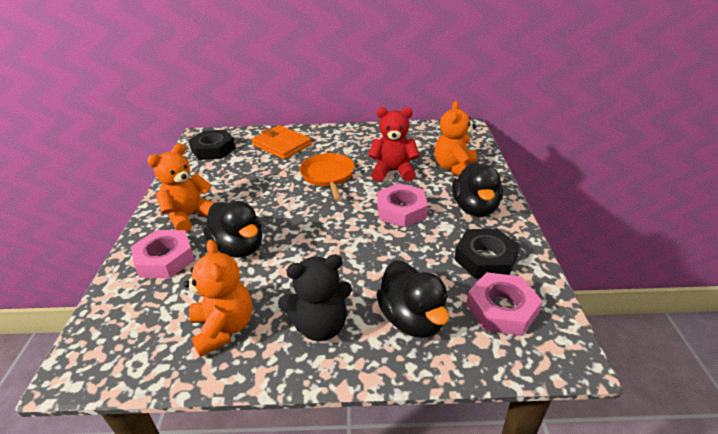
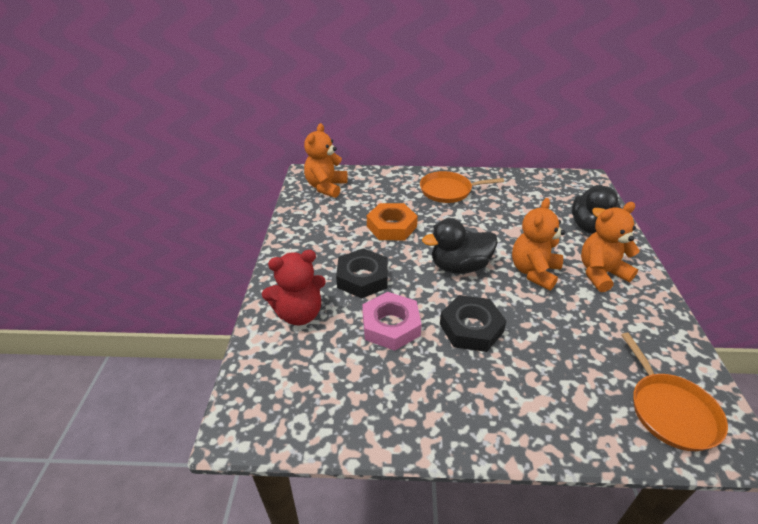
black duck: 3 -> 2
black teddy bear: 1 -> 0
orange nut: 0 -> 1
orange pan: 1 -> 2
orange wallet: 1 -> 0
pink nut: 3 -> 1

